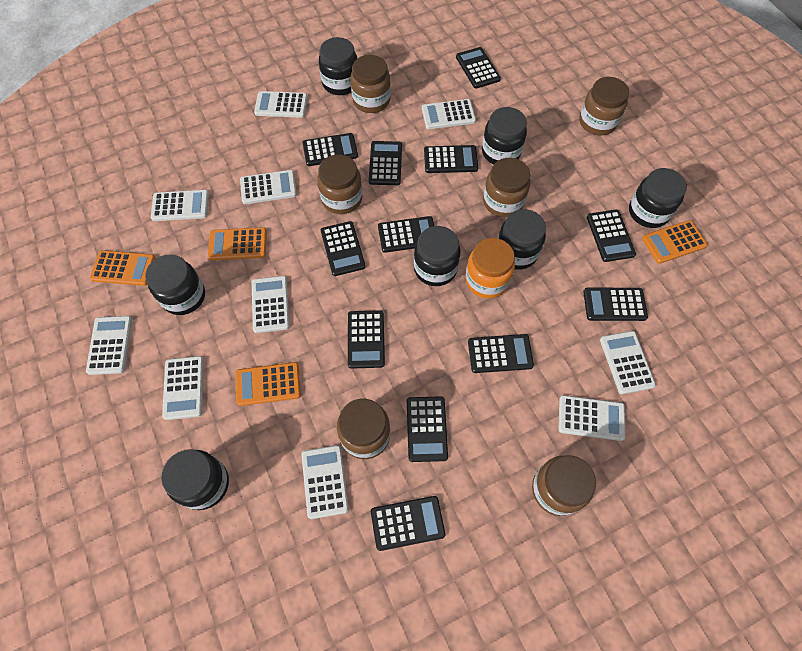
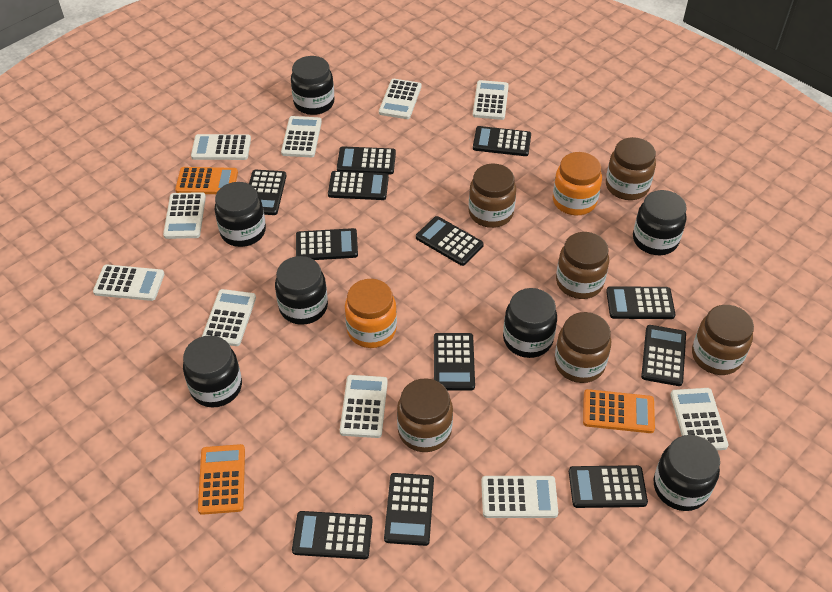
orange calculator: 4 -> 3
orange jar: 1 -> 2

